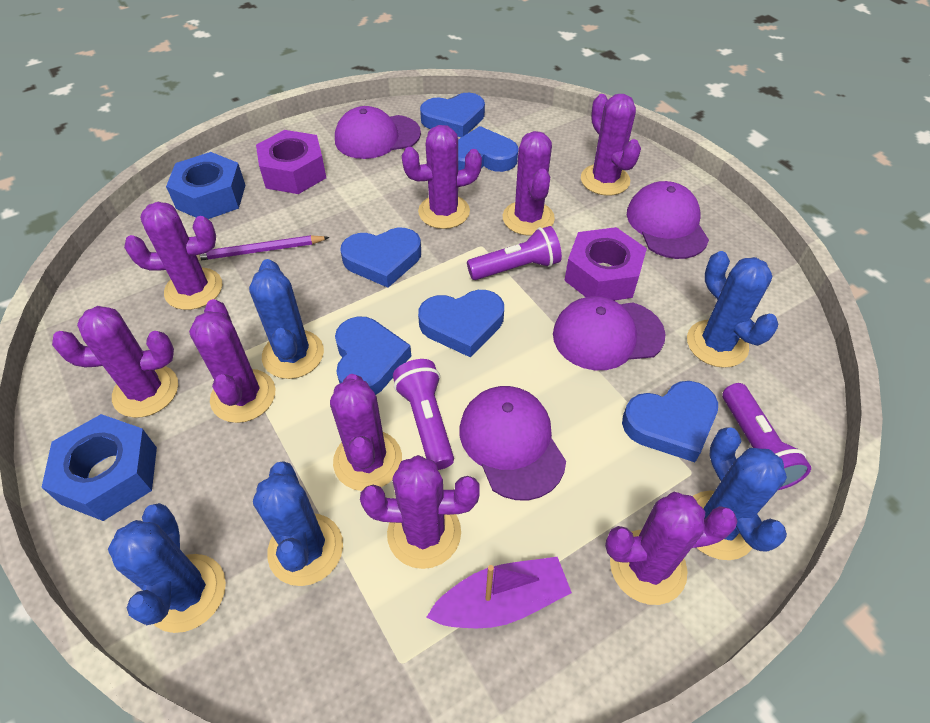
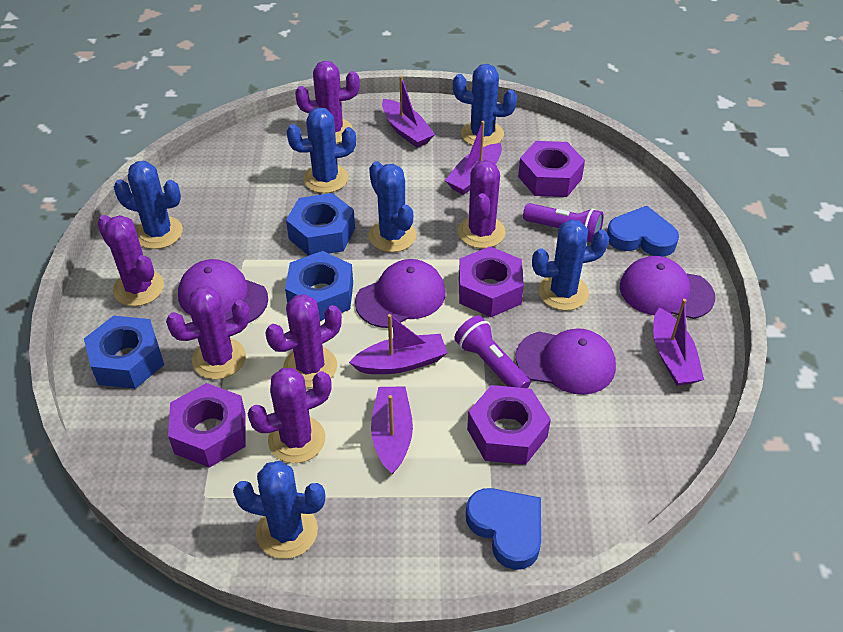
blue cactus: 5 -> 6
blue heart: 6 -> 2
blue nut: 2 -> 3
purple boat: 1 -> 5
purple cactus: 9 -> 6
purple flashlight: 3 -> 2
purple nut: 2 -> 4
purple pencil: 1 -> 0

